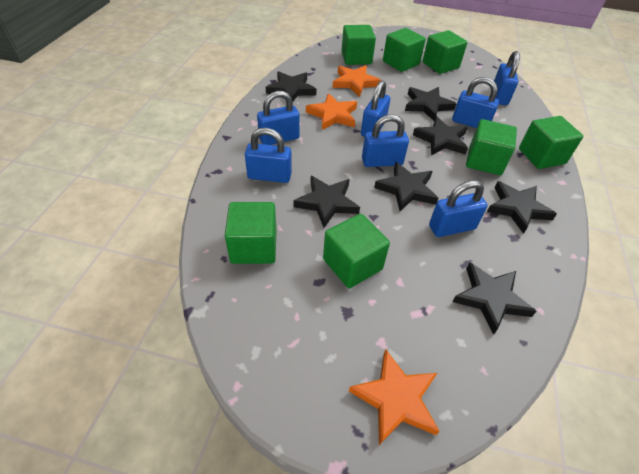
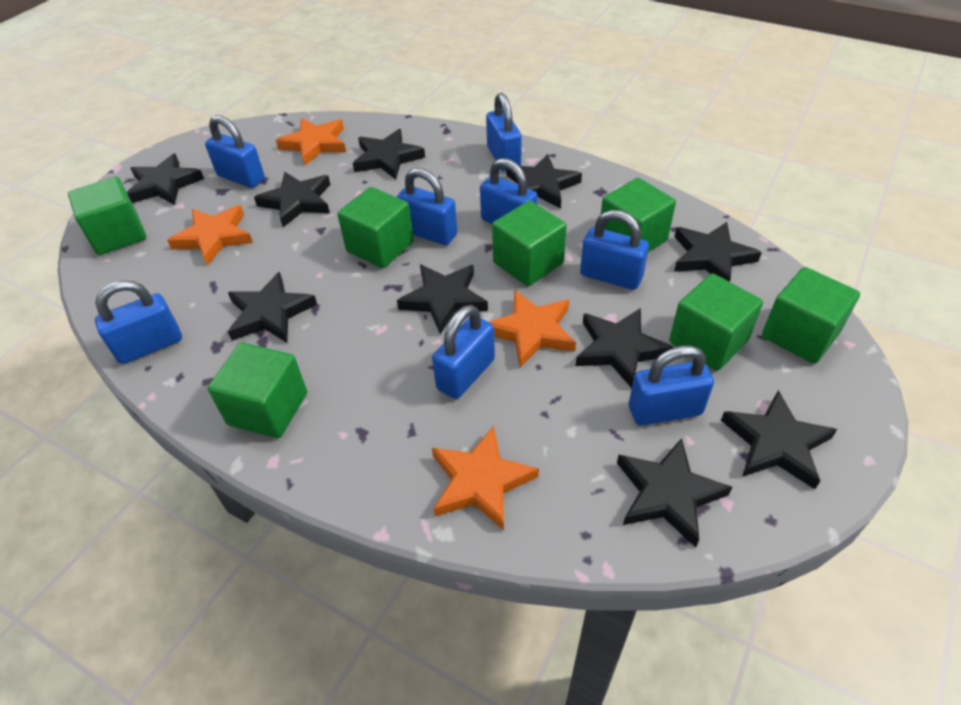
black star: 7 -> 10
blue padlock: 7 -> 8
orange star: 3 -> 4

